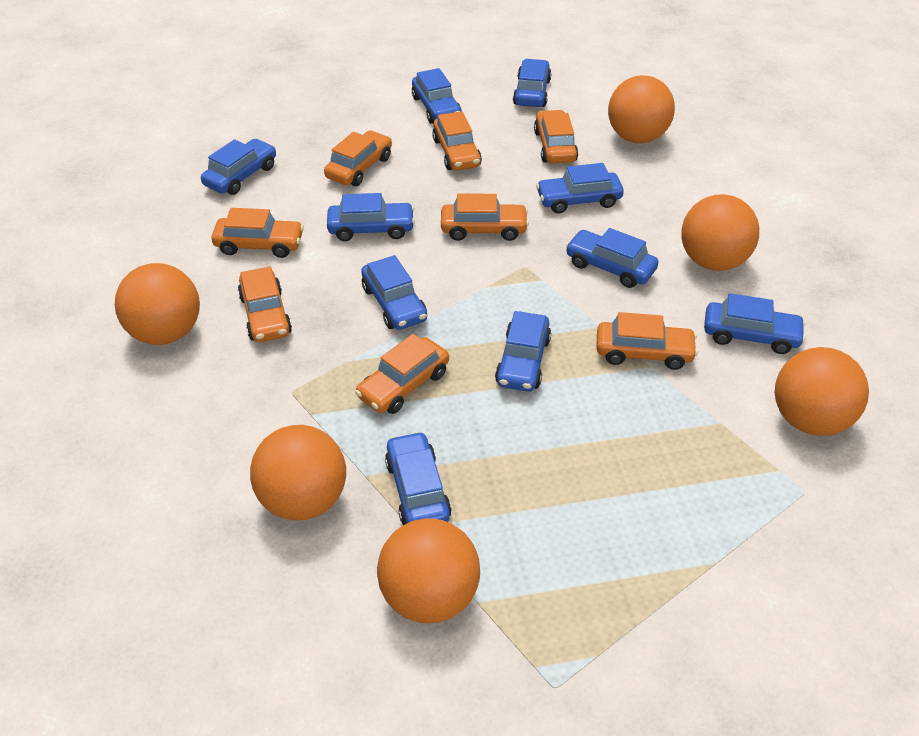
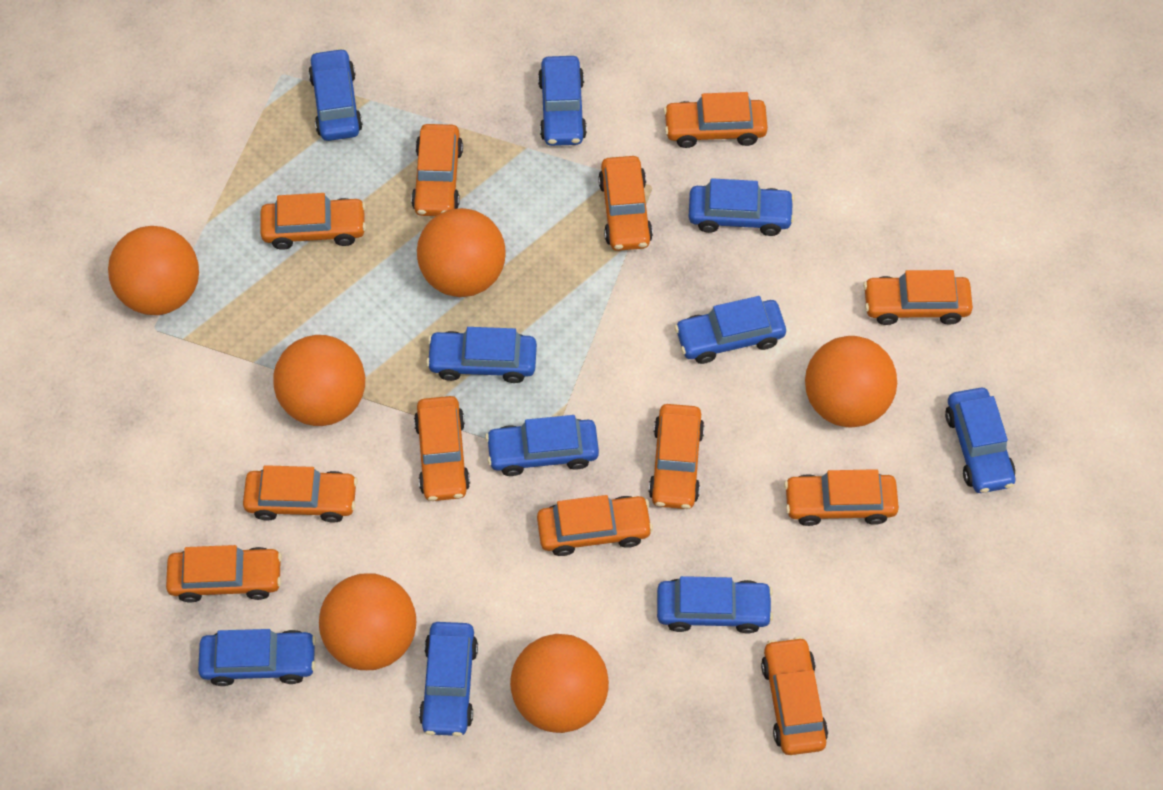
orange car: 8 -> 12

